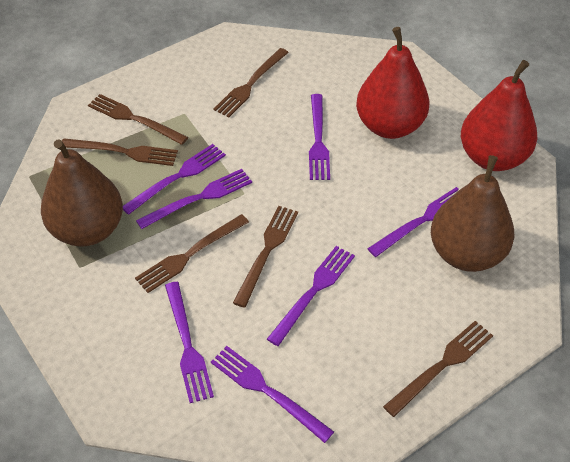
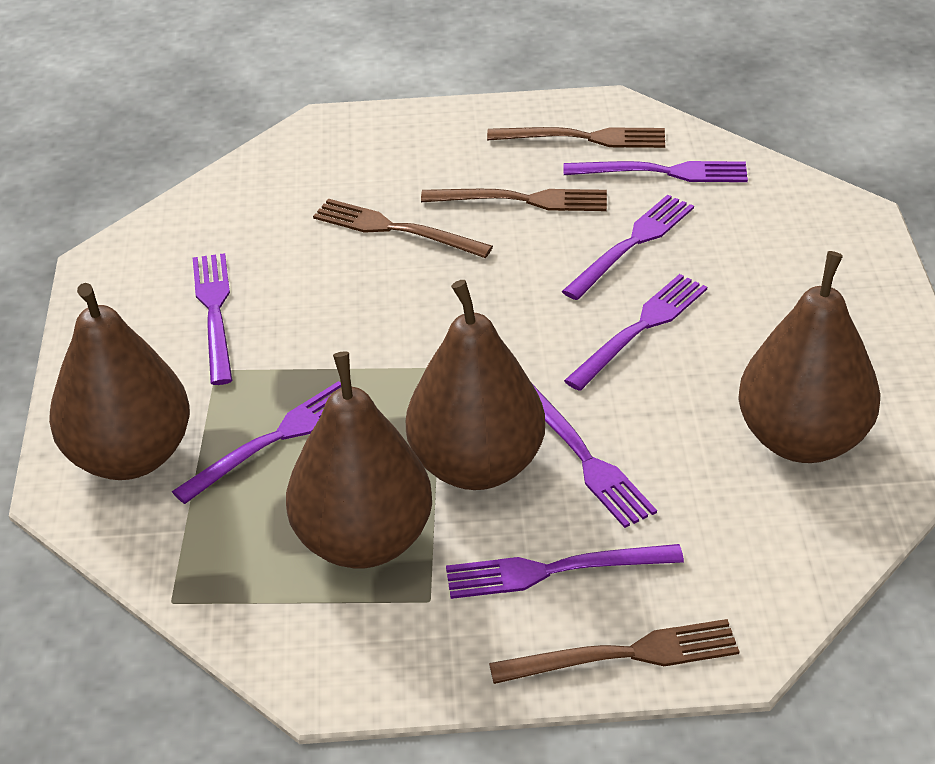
brown fork: 6 -> 4
brown pear: 2 -> 4
red pear: 2 -> 0

